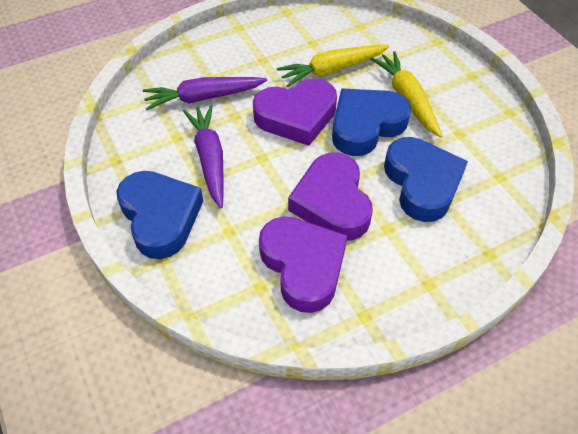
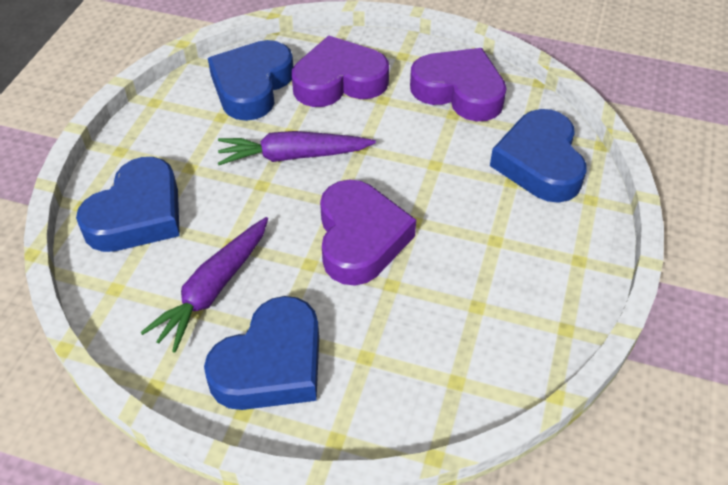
blue heart: 3 -> 4
yellow carrot: 2 -> 0

